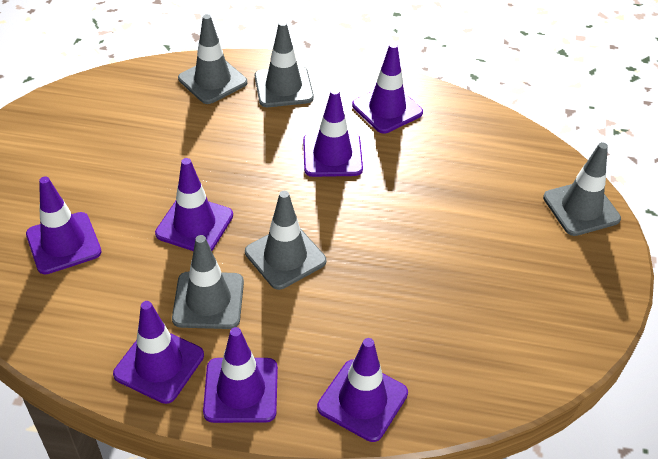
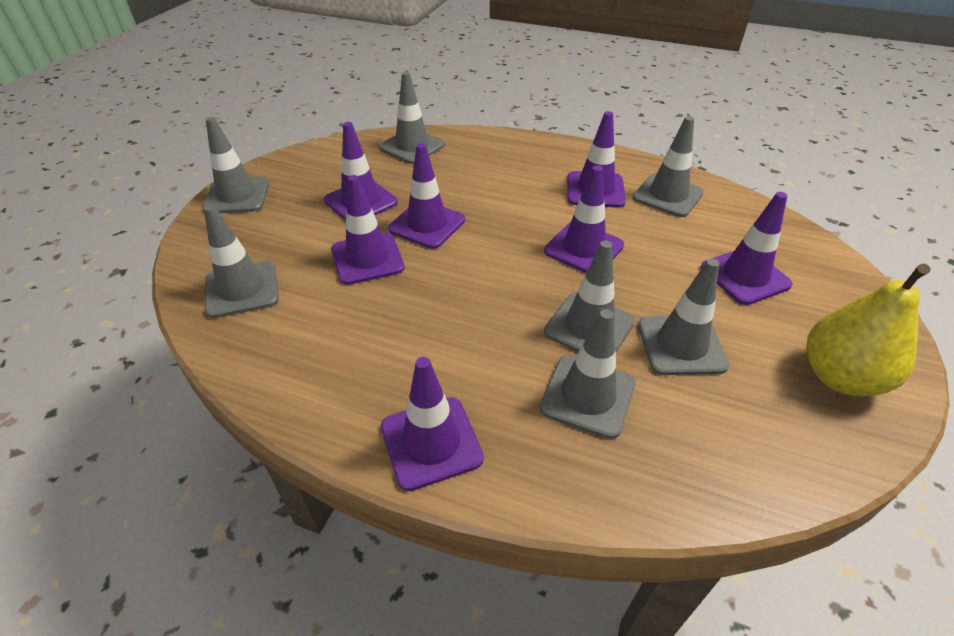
grey traffic cone: 5 -> 7
yellow pear: 0 -> 1

